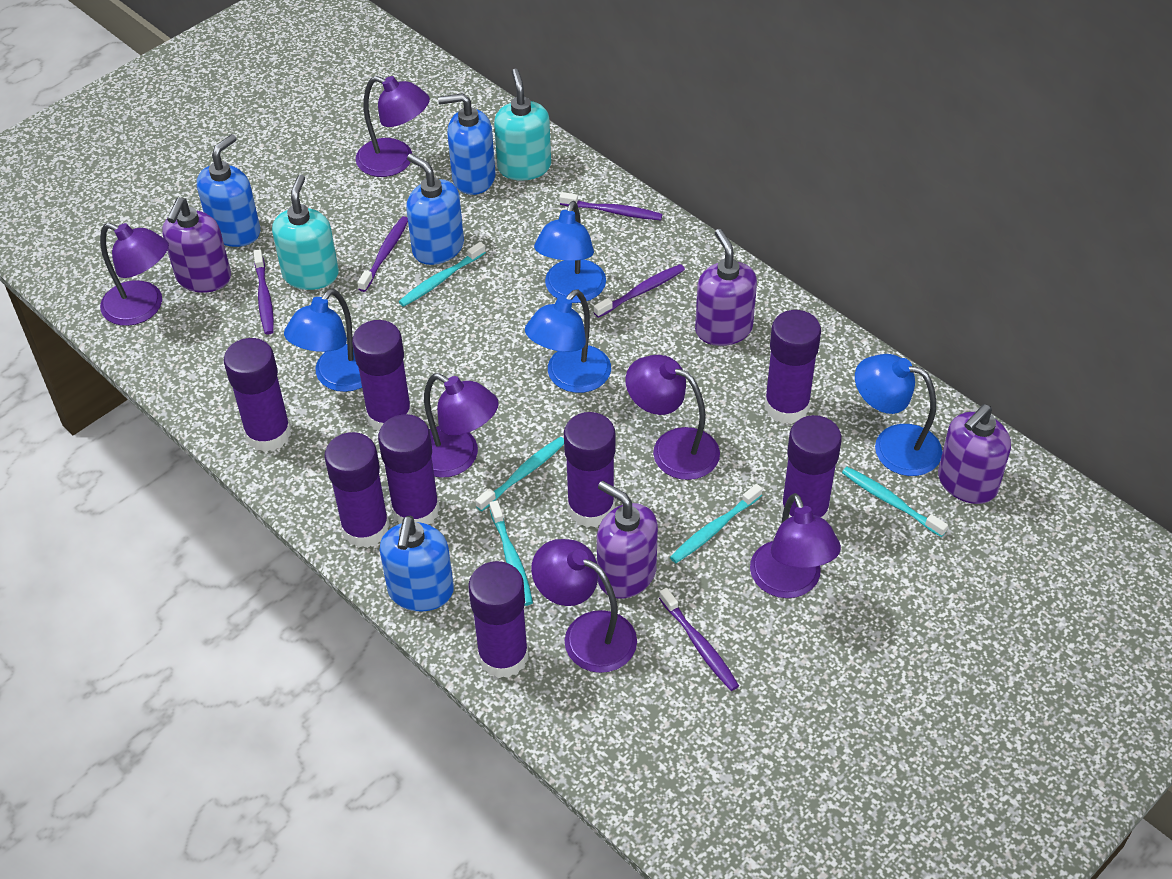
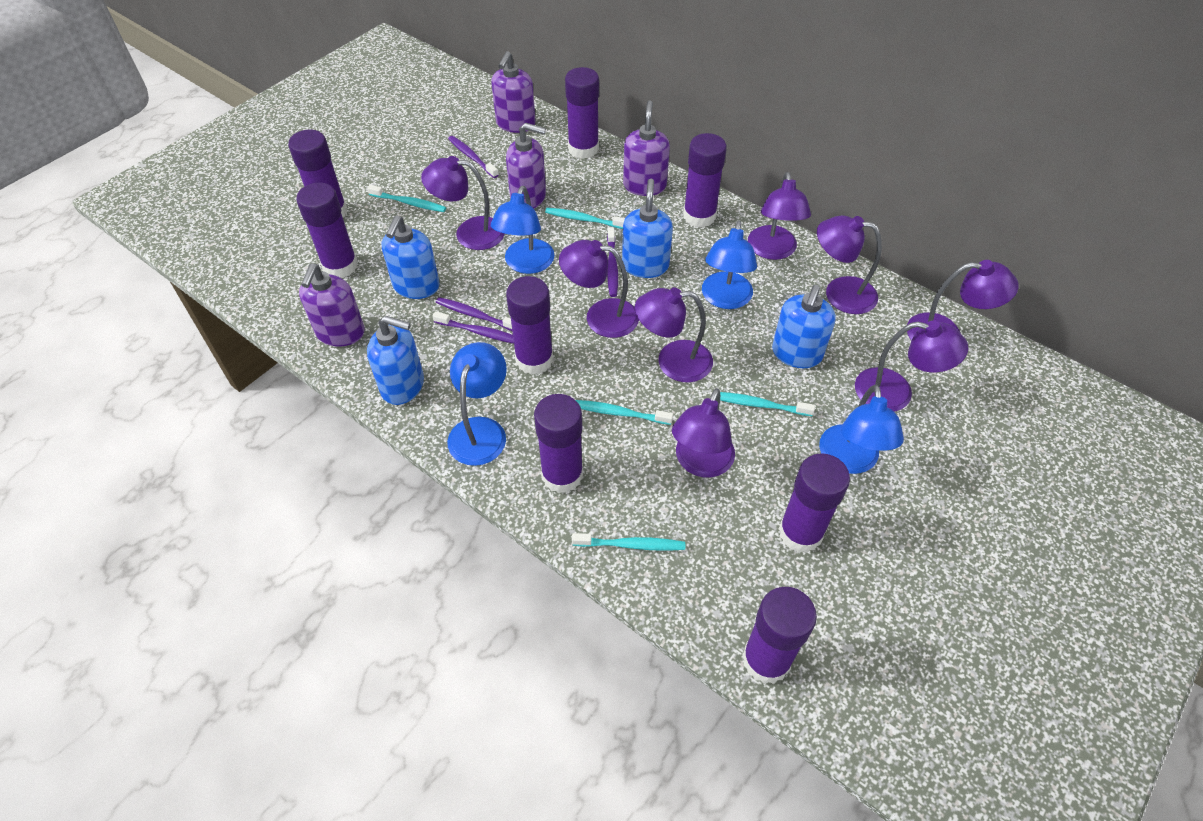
purple lamp: 6 -> 8
purple toothbrush: 5 -> 4
turquoise soap dispenser: 2 -> 0

